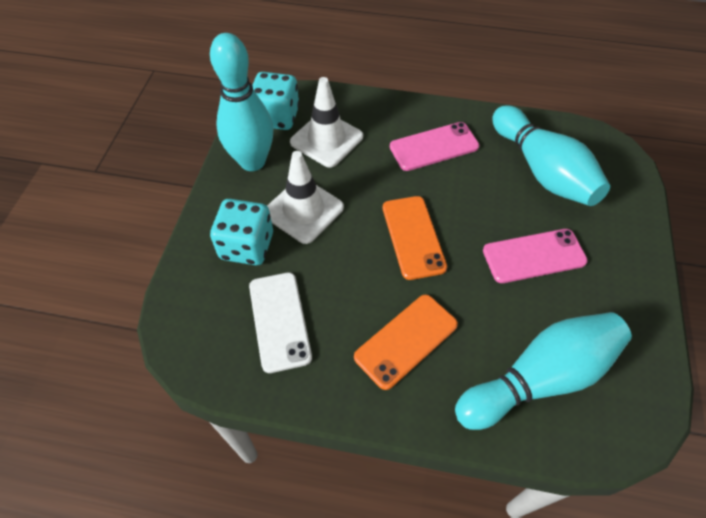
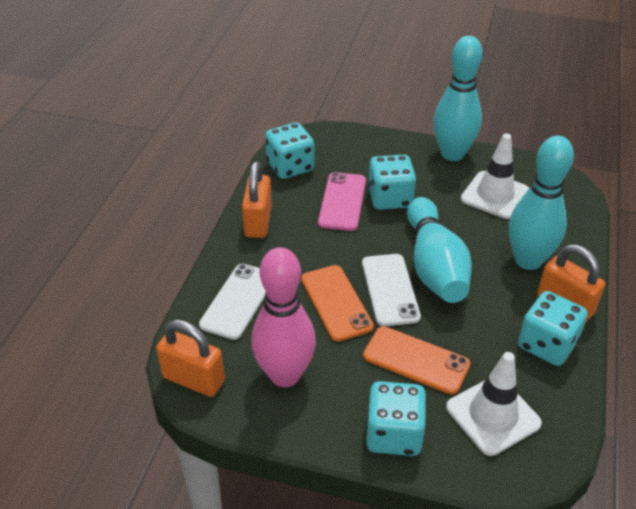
orange padlock: 0 -> 3
pink bowling pin: 0 -> 1
pink phone: 2 -> 1
turquoise dice: 2 -> 4
white phone: 1 -> 2

